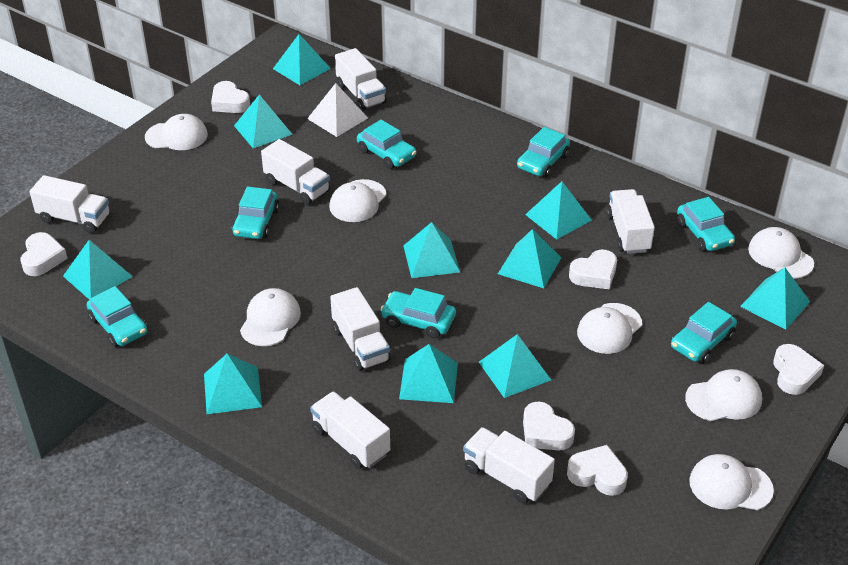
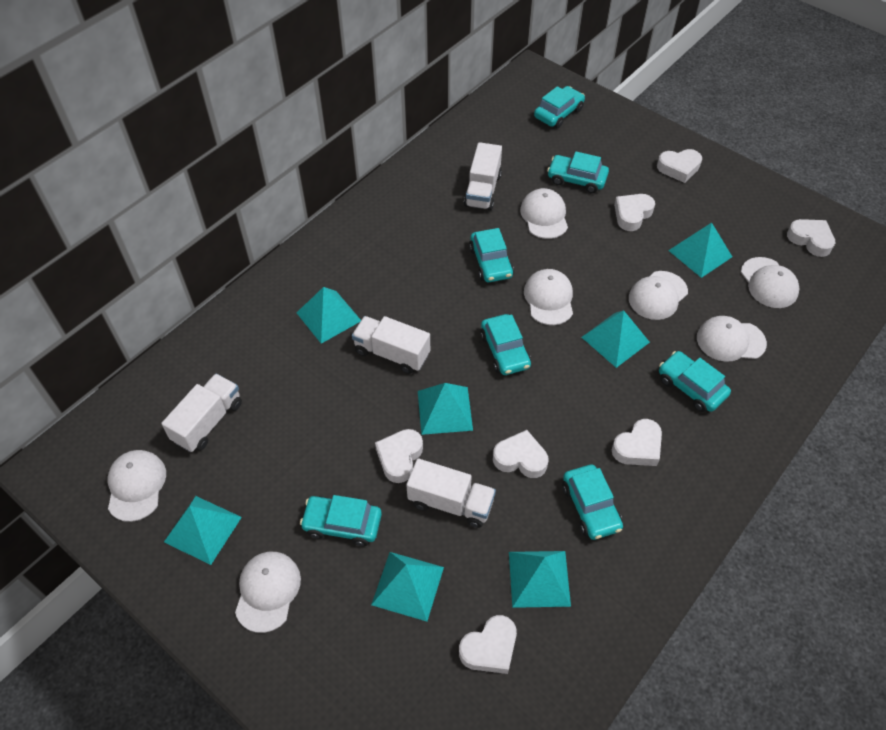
turquoise pyramid: 10 -> 7
white heart: 6 -> 7
white pyramid: 1 -> 0
white truck: 7 -> 4

